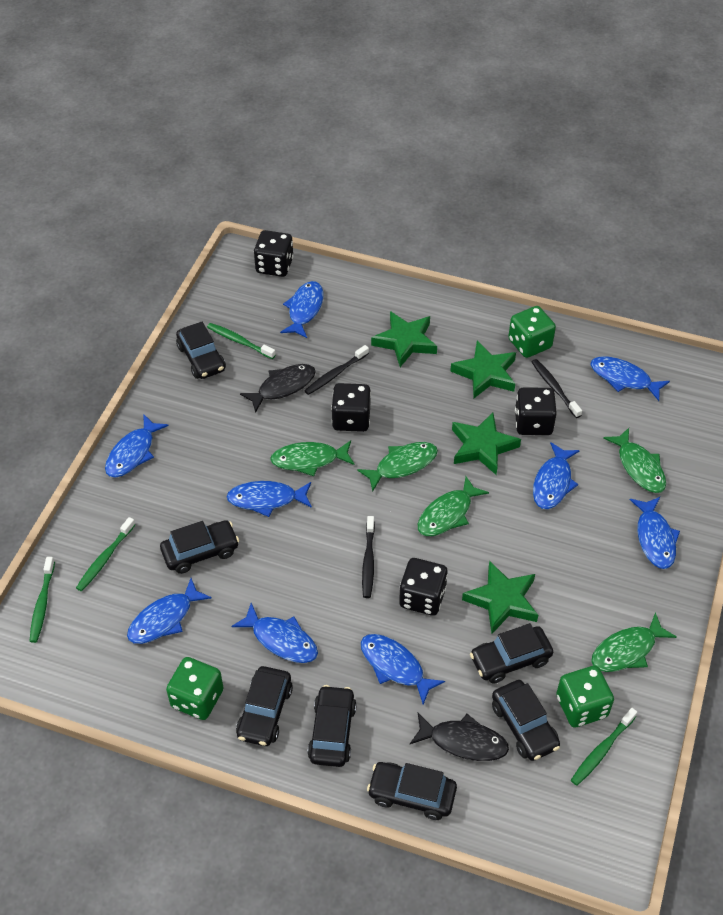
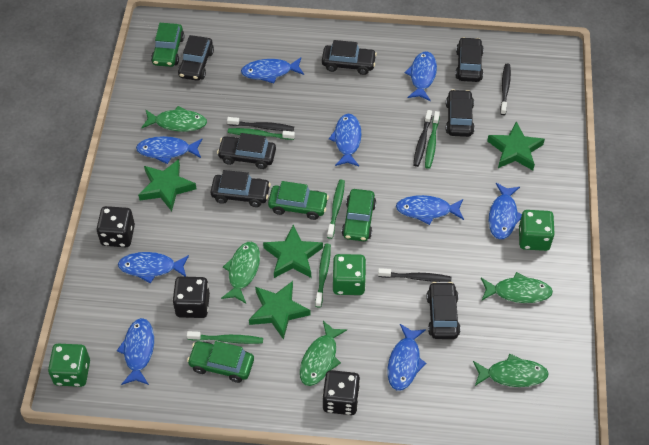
black dice: 4 -> 3
black fish: 2 -> 0
black toothbrush: 3 -> 4
green car: 0 -> 4
green toothbrush: 4 -> 5

